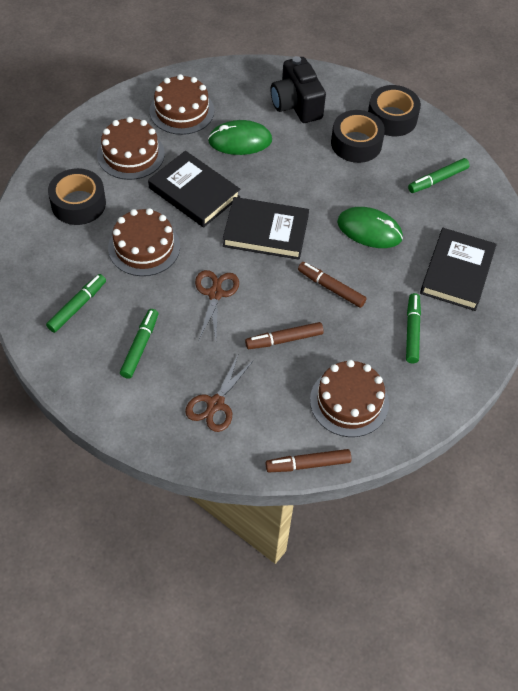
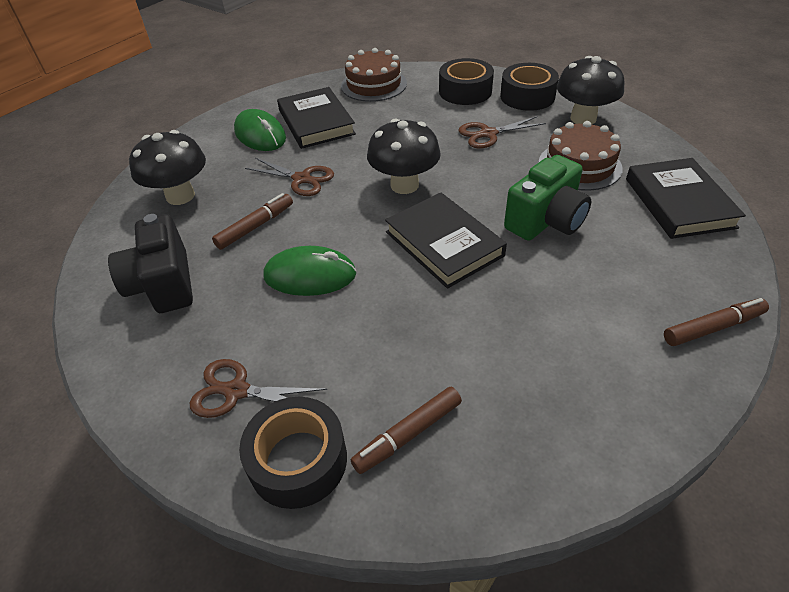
black mushroom: 0 -> 3
brown cake: 4 -> 2
brown scissors: 2 -> 3
green camera: 0 -> 1
green marker: 4 -> 0

